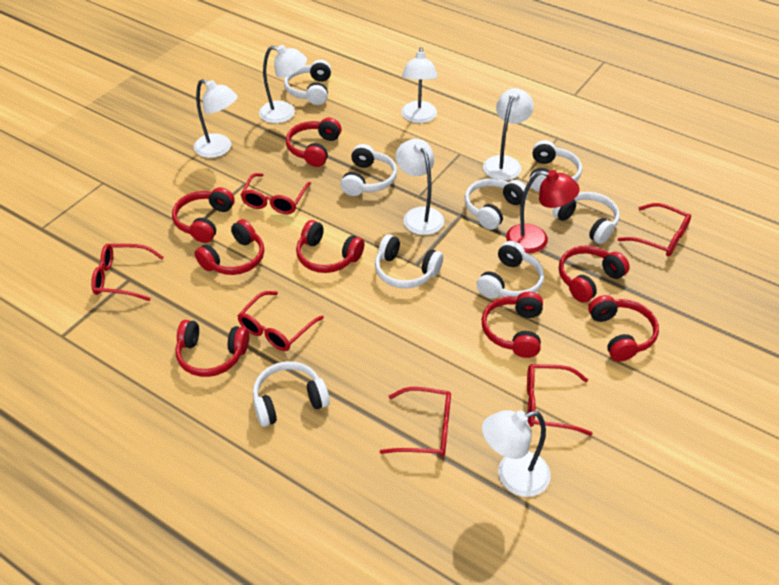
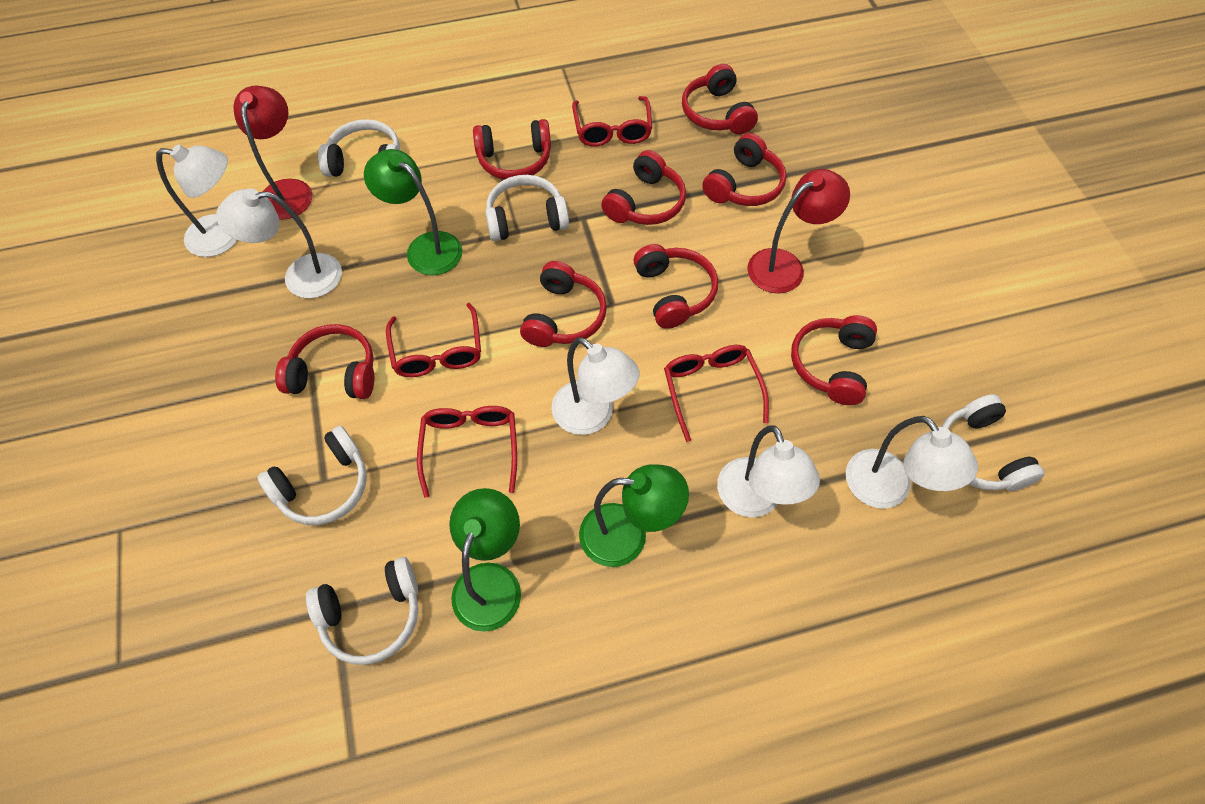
green lamp: 0 -> 3
red glasses: 6 -> 4
red lamp: 1 -> 2
white headphones: 8 -> 5
white lamp: 6 -> 5

